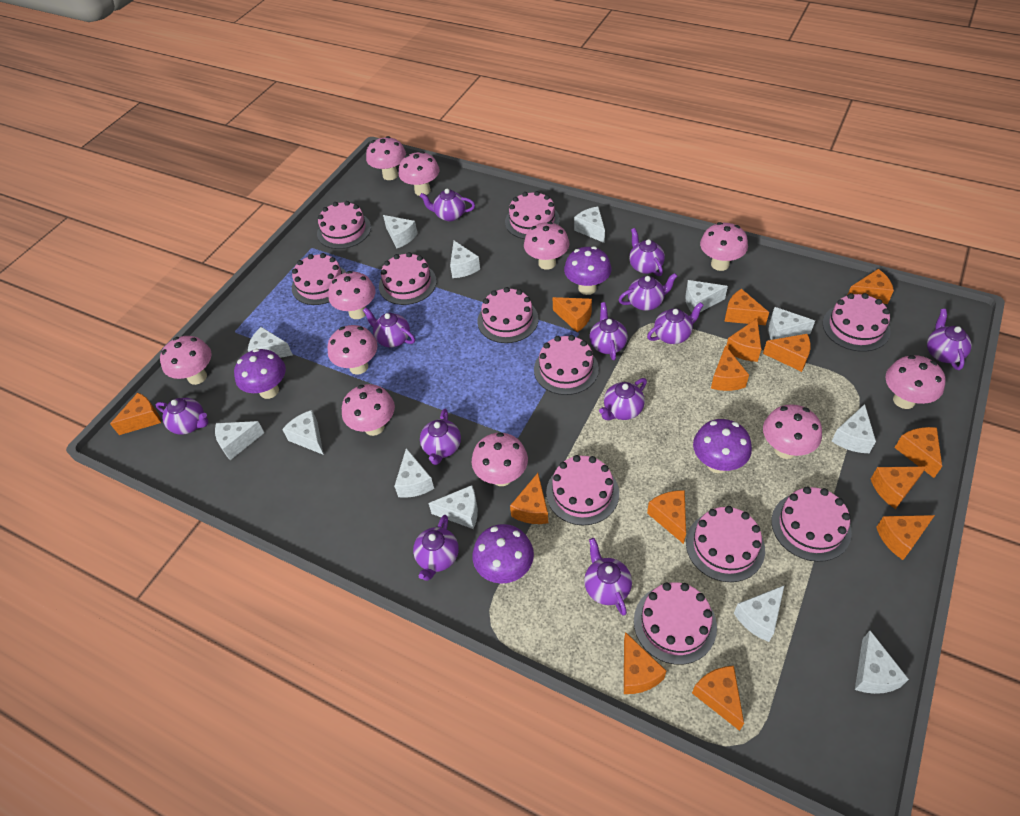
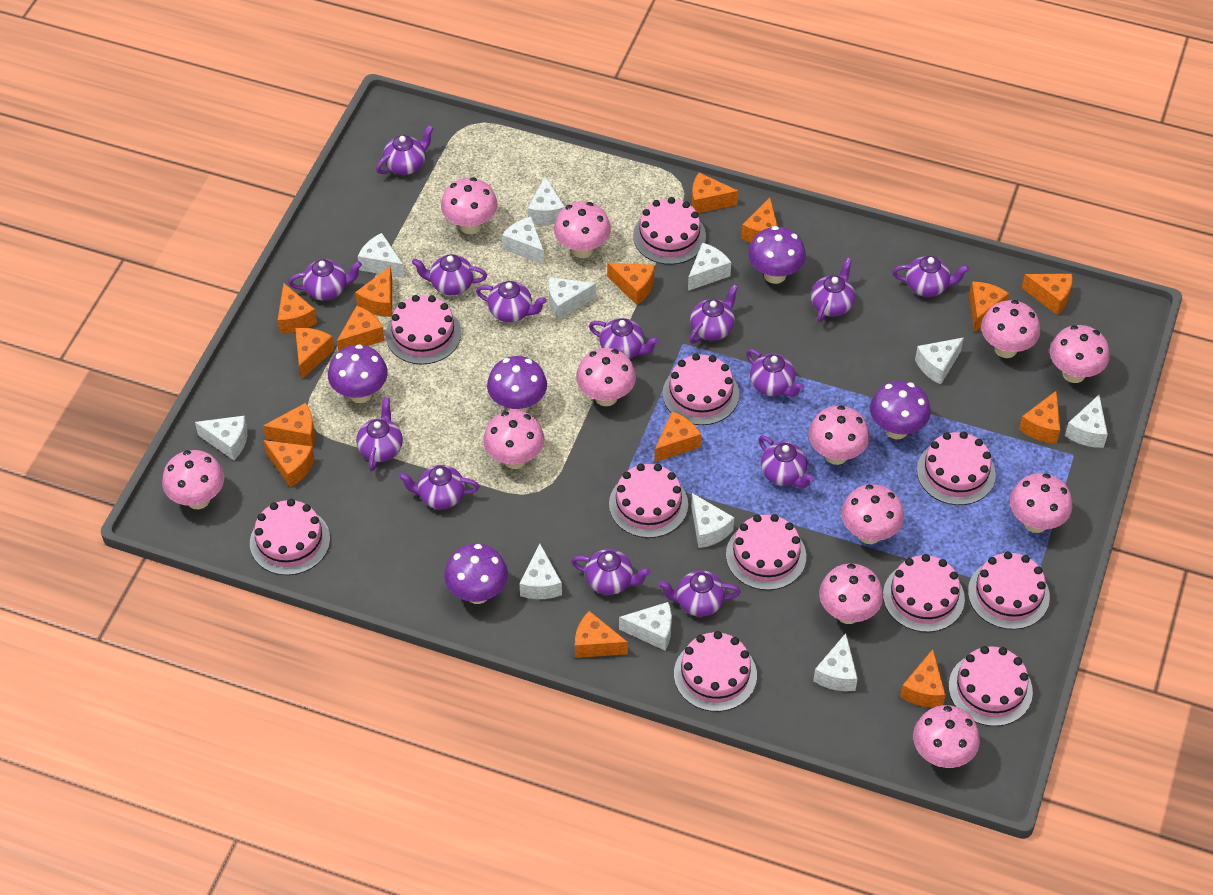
orange cheese: 14 -> 15
pink mushroom: 11 -> 12
purple mushroom: 4 -> 5
purple teapot: 12 -> 14
white cheese: 13 -> 12

